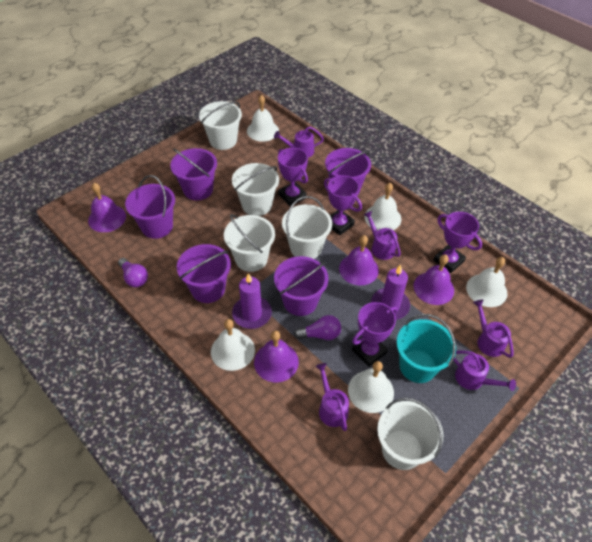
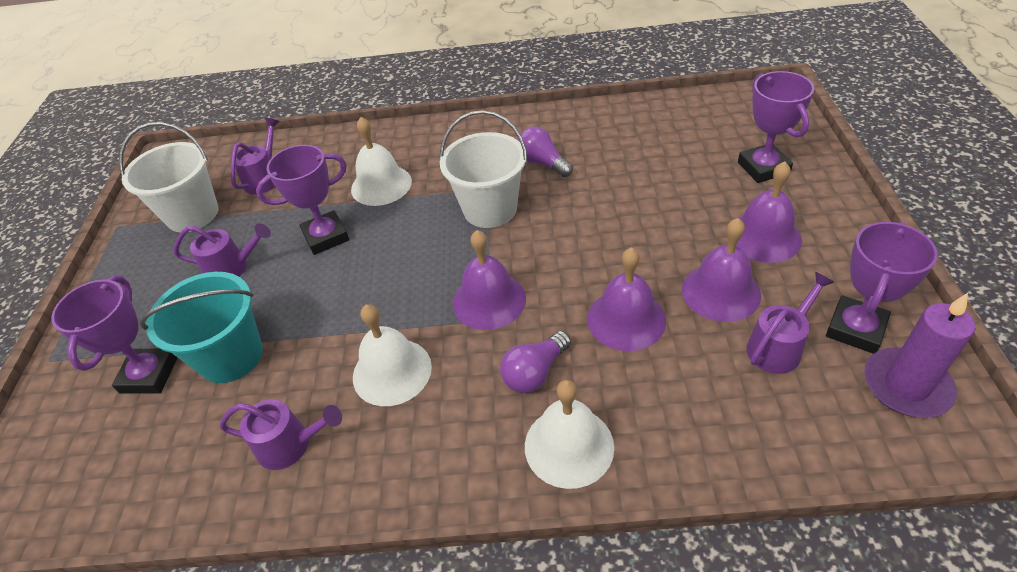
purple bucket: 5 -> 0
purple candle: 2 -> 1
purple watering can: 5 -> 4
white bell: 5 -> 3
white bucket: 5 -> 2

